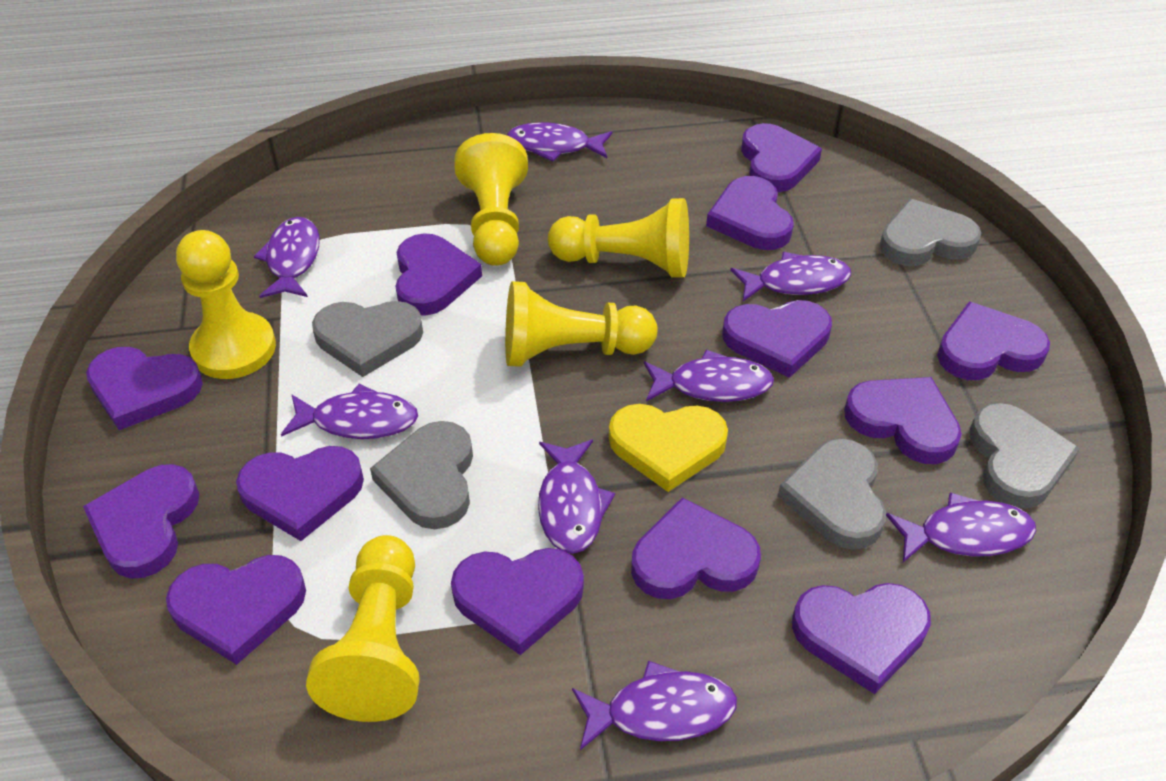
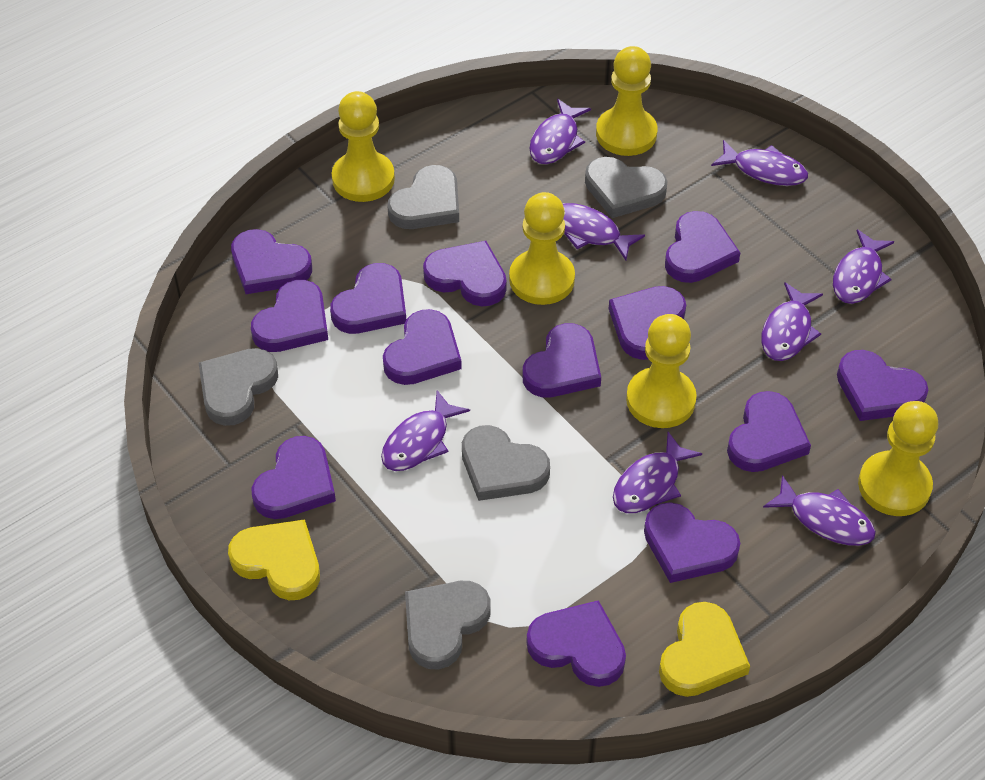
yellow heart: 1 -> 2

